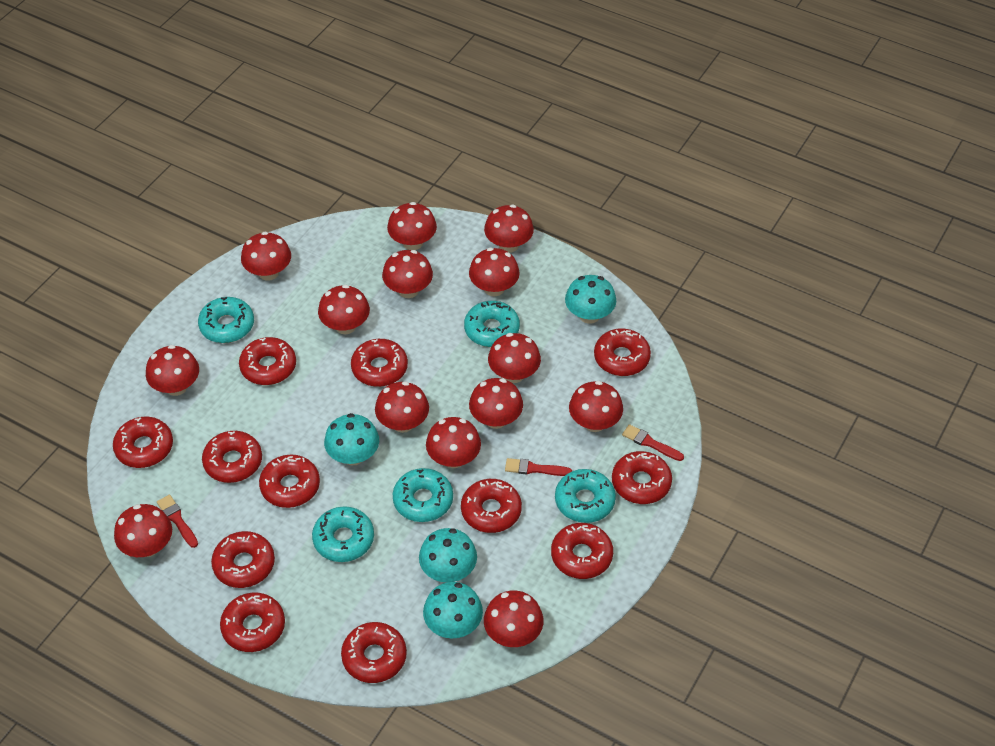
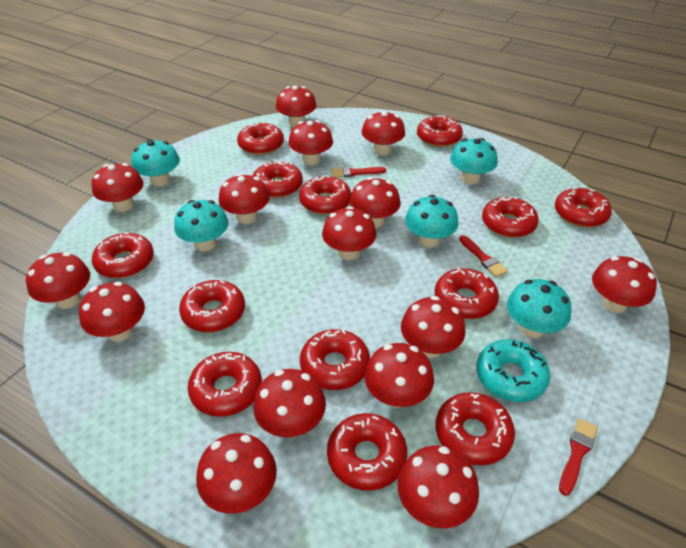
red donut: 12 -> 13
red mushroom: 14 -> 15
turquoise donut: 5 -> 1
turquoise mushroom: 4 -> 5

